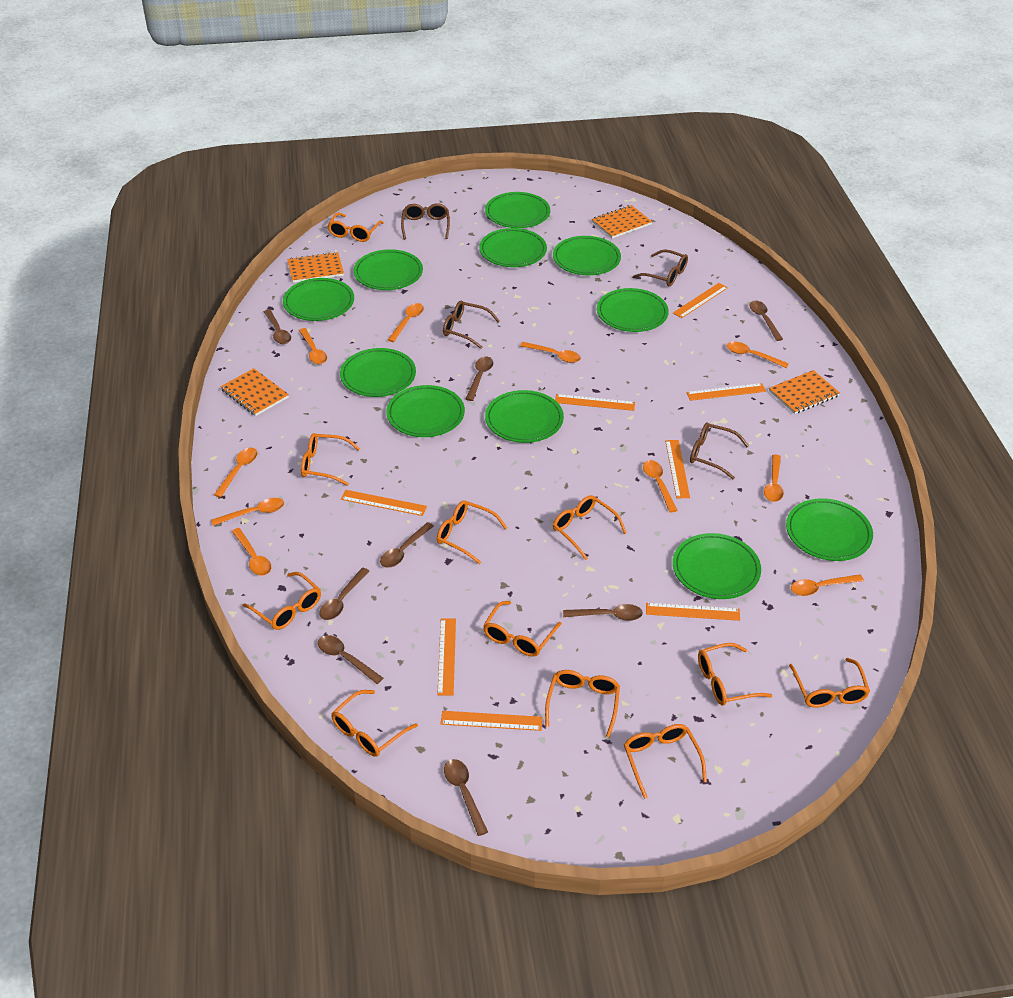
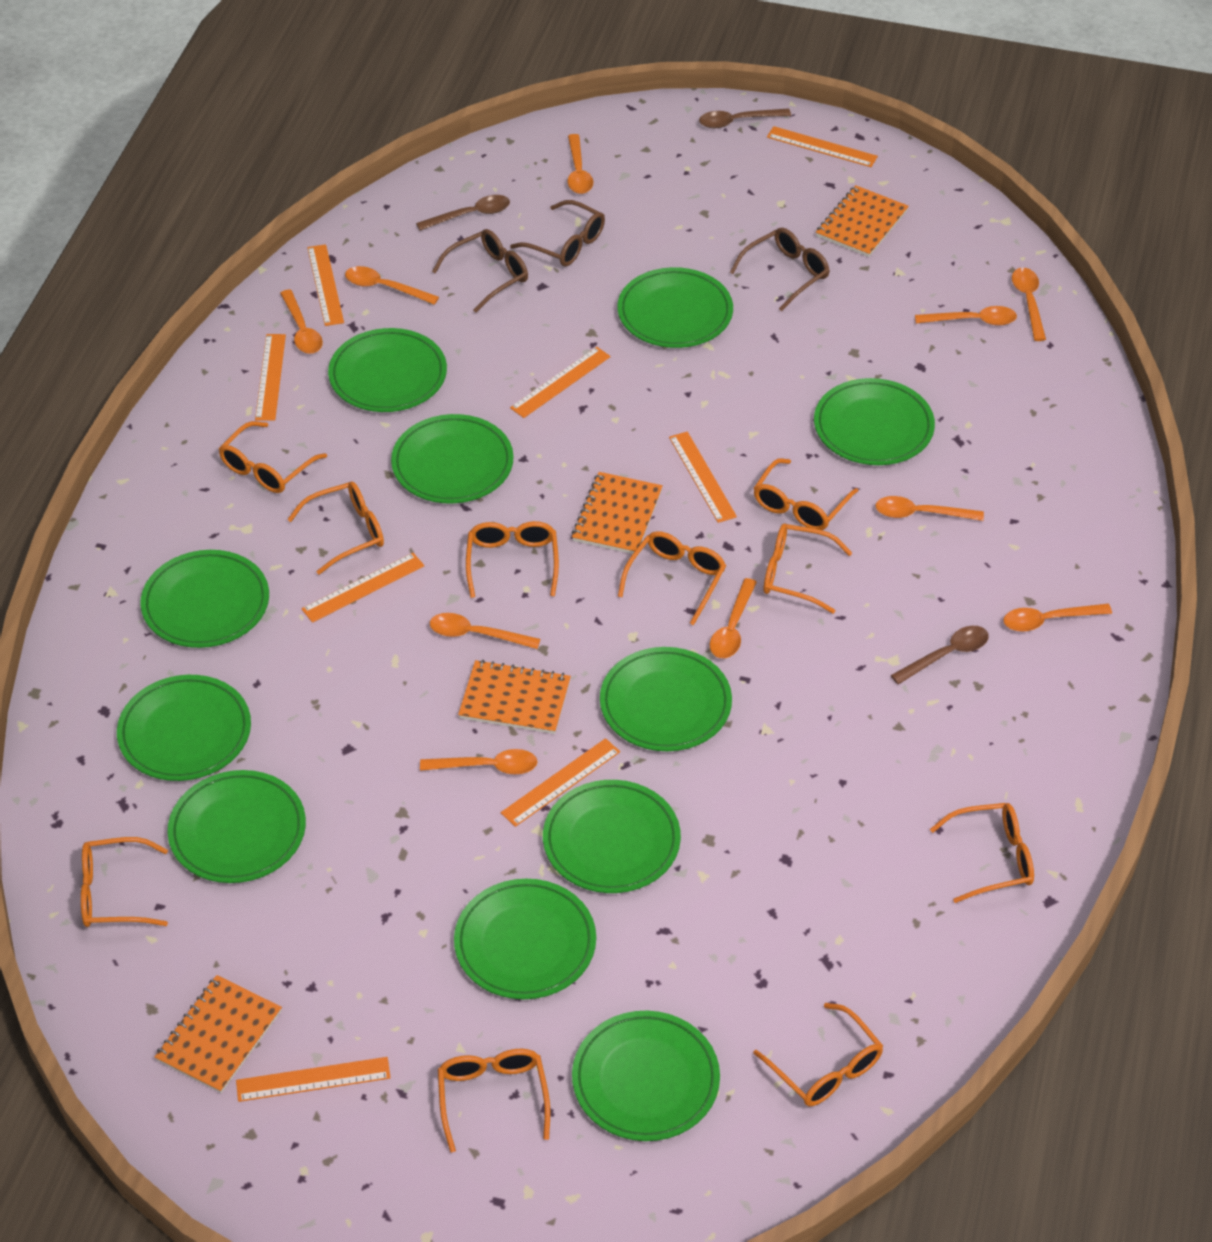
brown glasses: 4 -> 3
brown spoon: 8 -> 3
orange glasses: 11 -> 10

